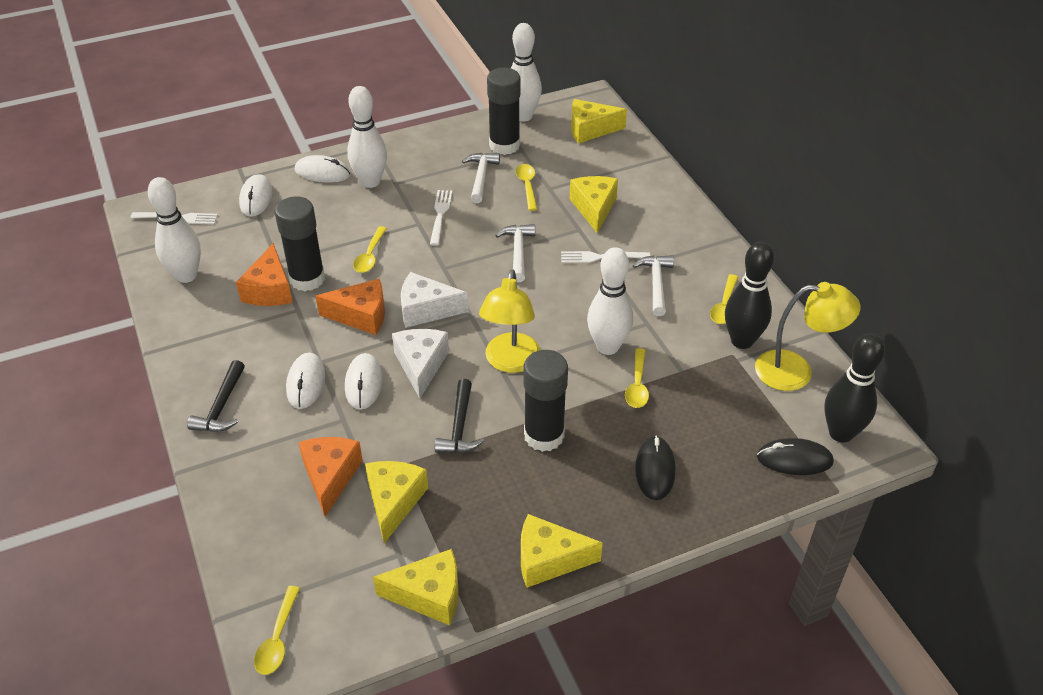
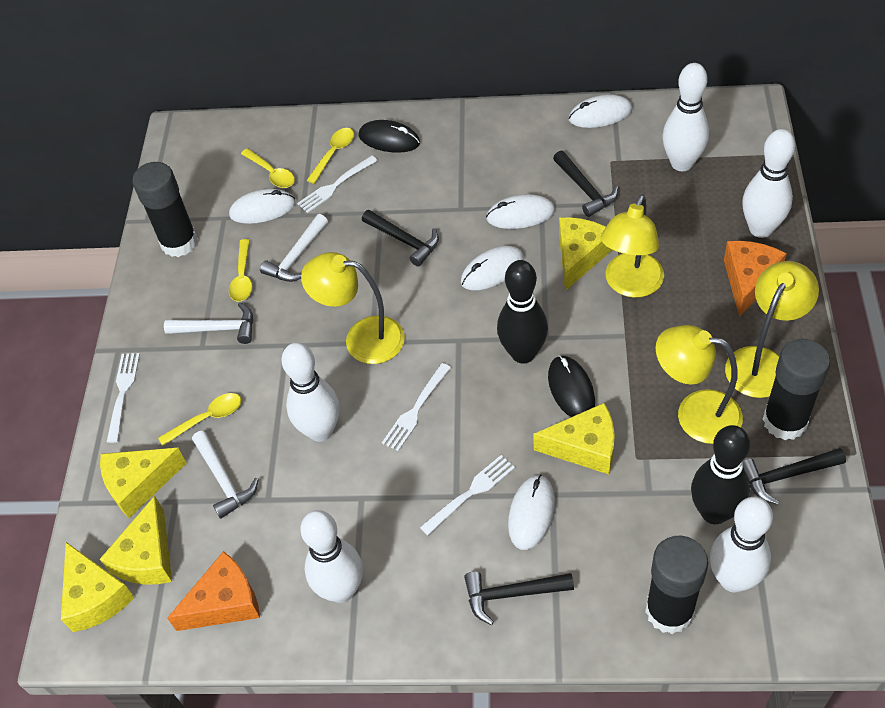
black hammer: 2 -> 4
orange cheese: 3 -> 2
white bowling pin: 4 -> 5
white cheese: 2 -> 0
white fork: 3 -> 4
white mouse: 4 -> 5
yellow lamp: 2 -> 4
yellow spoon: 5 -> 4

